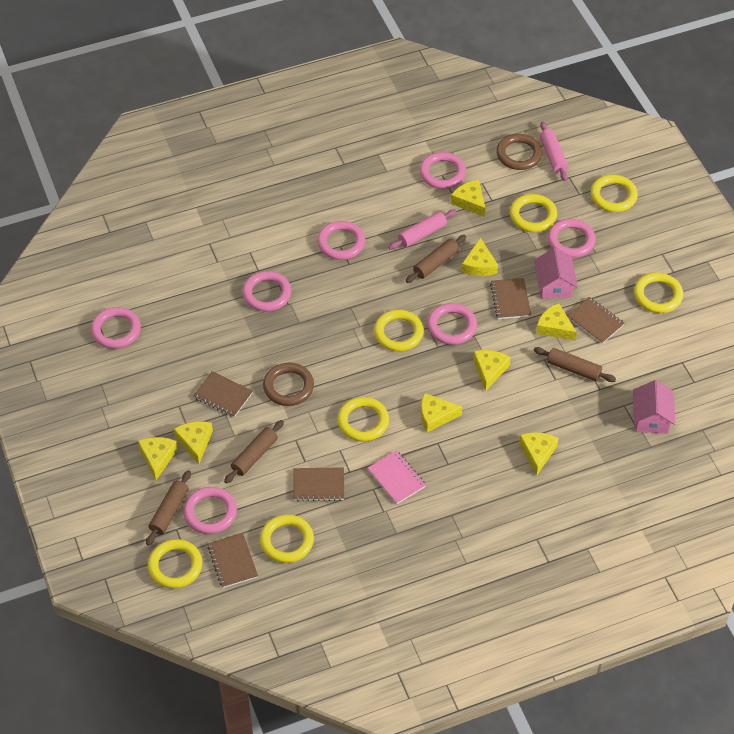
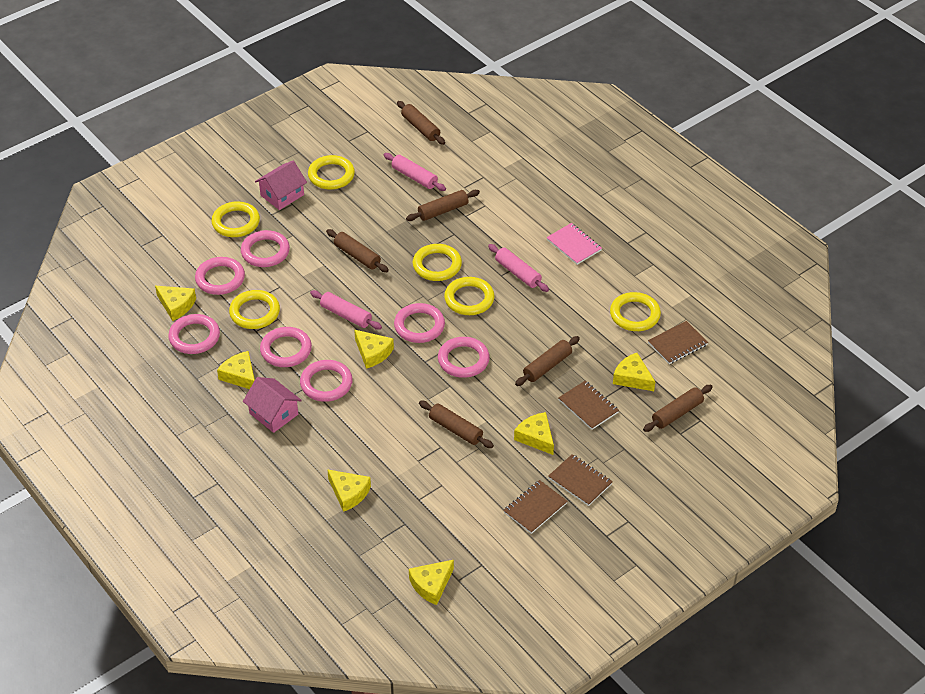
brown notebook: 5 -> 4
brown ring: 2 -> 0
brown rolling pin: 4 -> 6
pink rolling pin: 2 -> 3
yellow cheese: 8 -> 7
yellow ring: 7 -> 6

